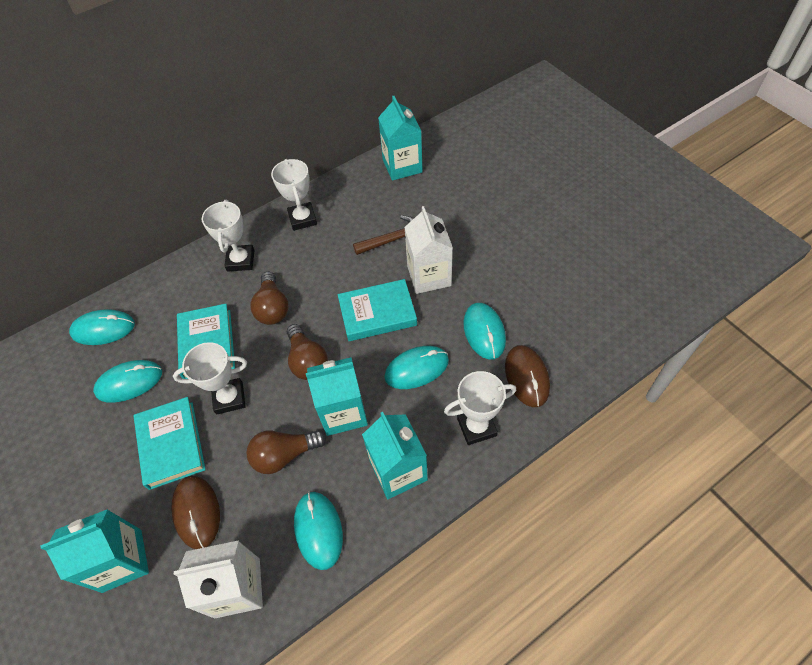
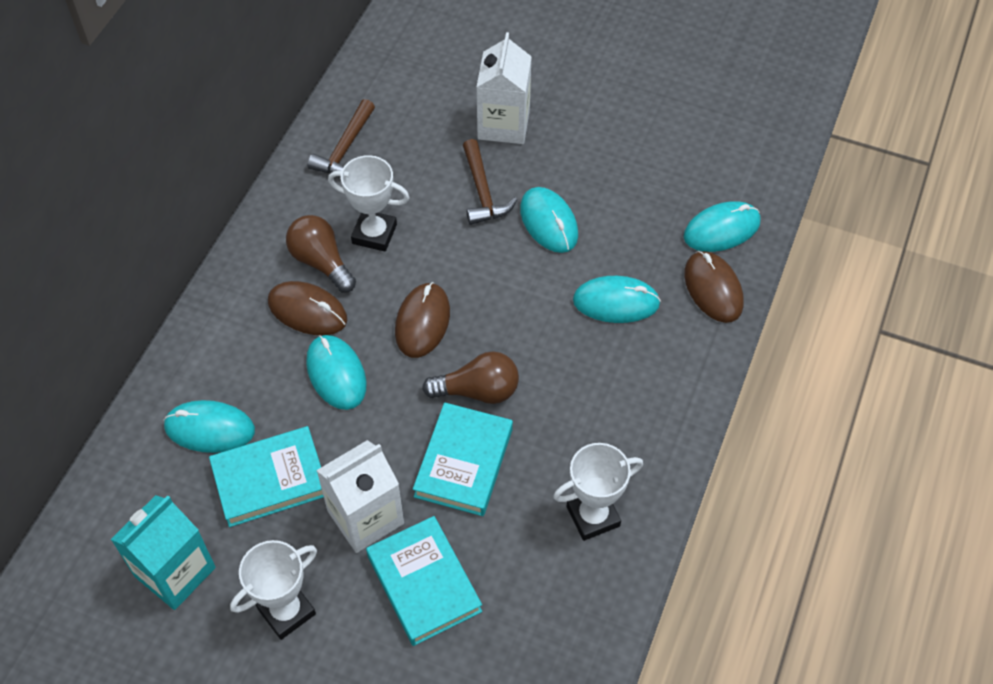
brown hammer: 1 -> 2
brown light bulb: 3 -> 2
brown mouse: 2 -> 3
turquoise carton: 4 -> 1
white trophy: 4 -> 3

